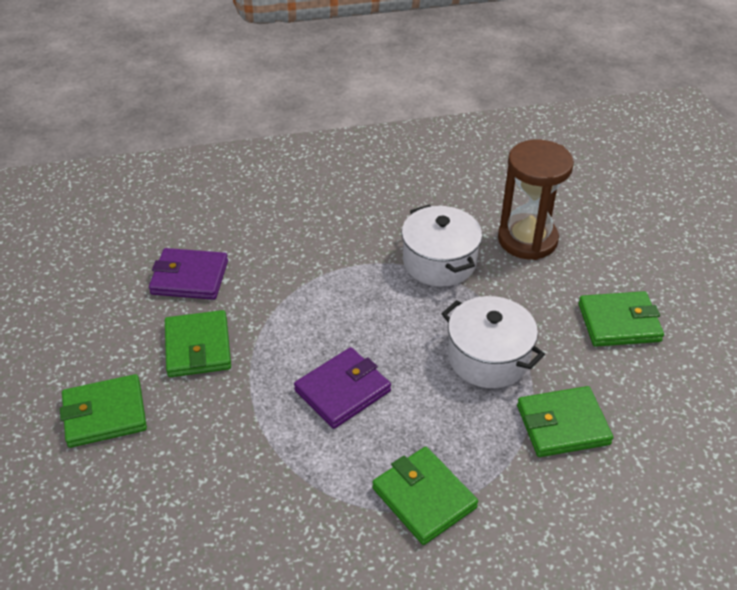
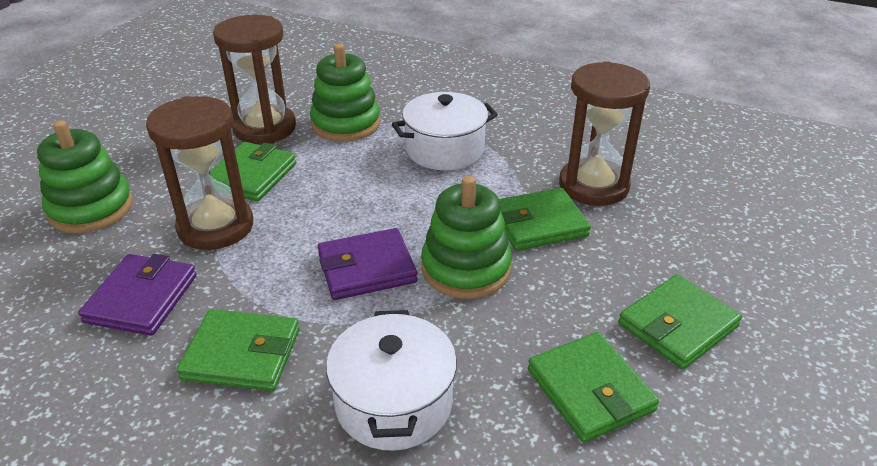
brown hourglass: 1 -> 3
green stacking toy: 0 -> 3

